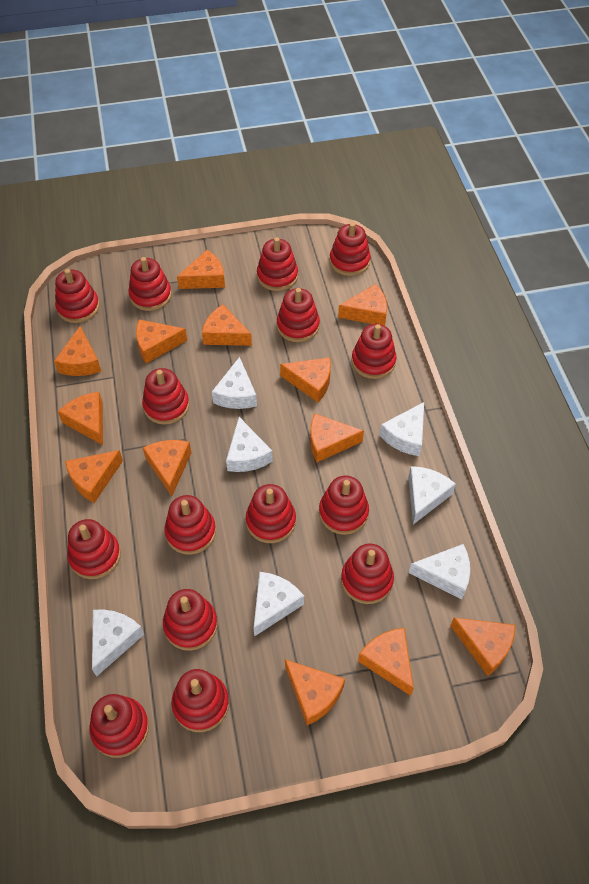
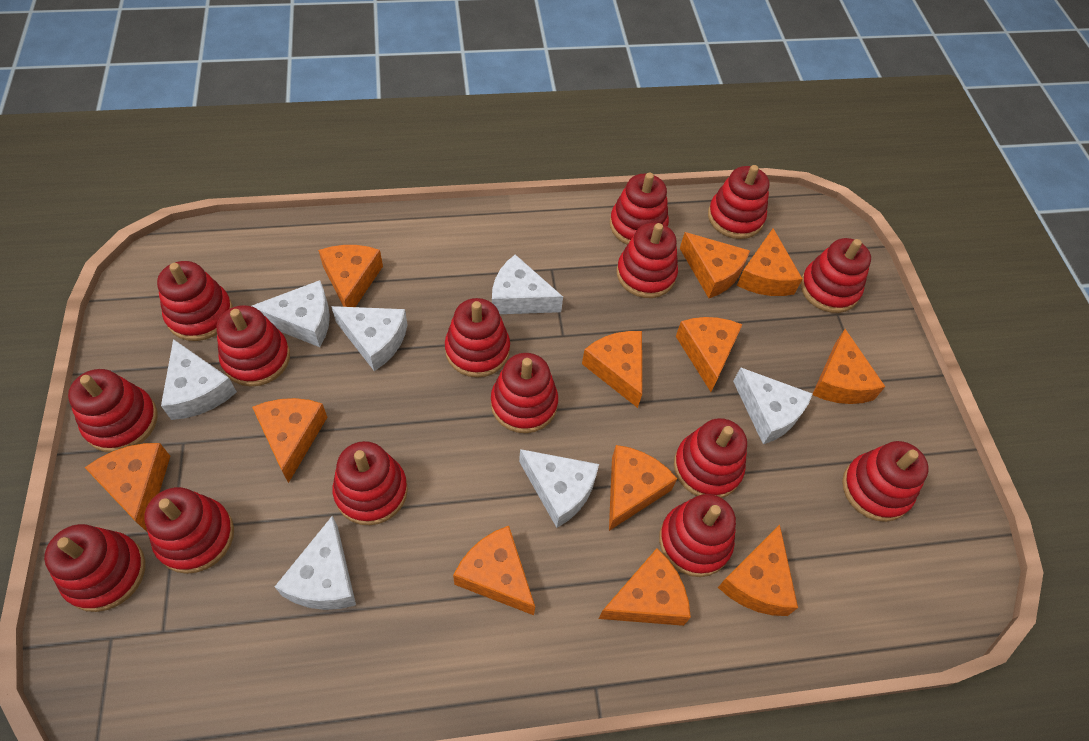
orange cheese: 13 -> 12

